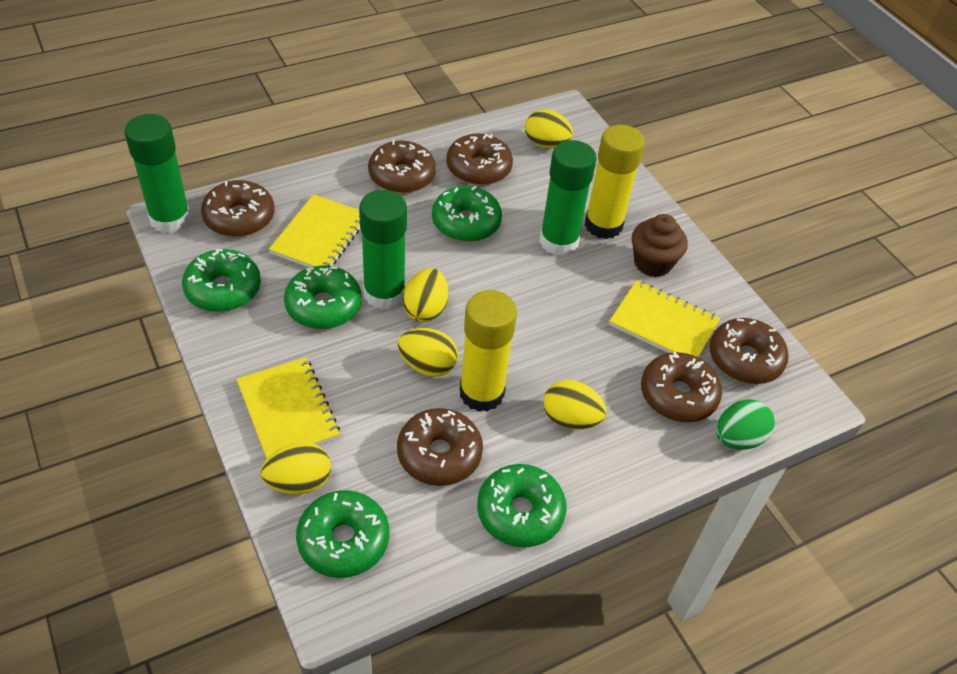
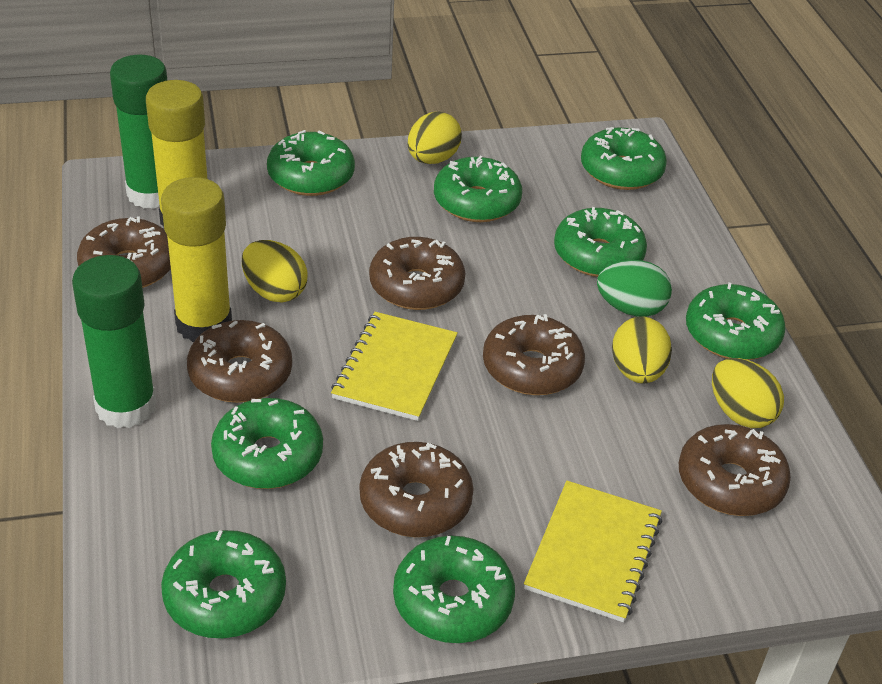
brown cupcake: 1 -> 0
green donut: 5 -> 8
green glue stick: 3 -> 2
yellow egg: 5 -> 4
yellow notebook: 3 -> 2

